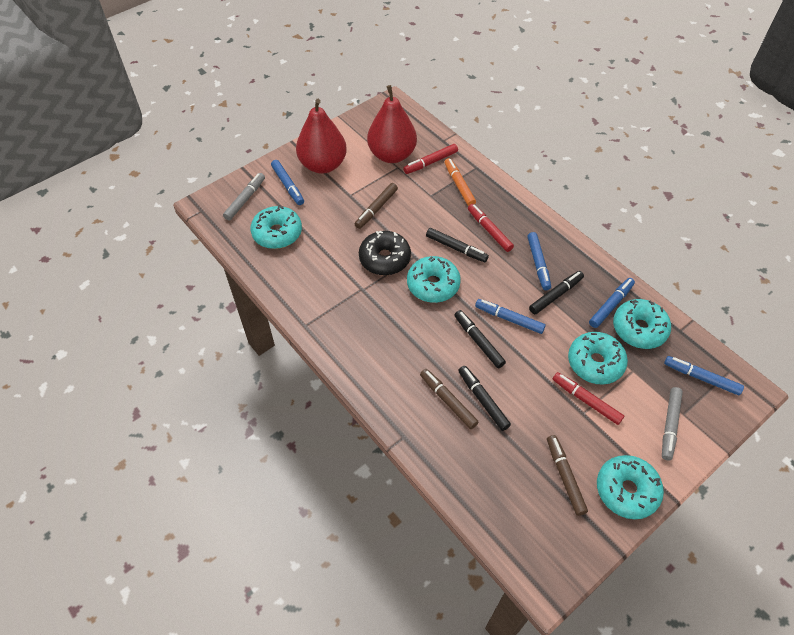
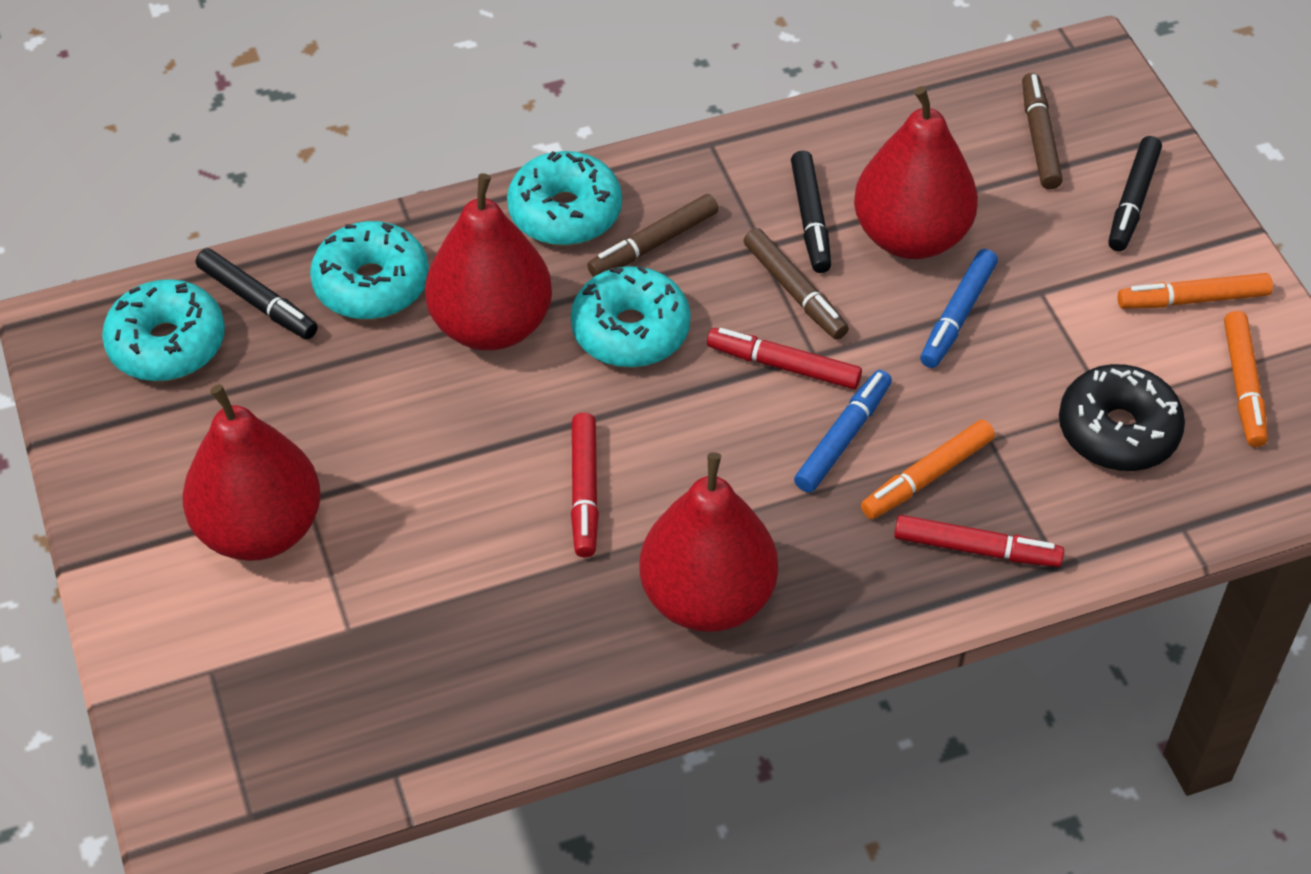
black marker: 4 -> 3
blue marker: 5 -> 2
grey marker: 2 -> 0
orange marker: 1 -> 3
red pear: 2 -> 4
turquoise donut: 5 -> 4

